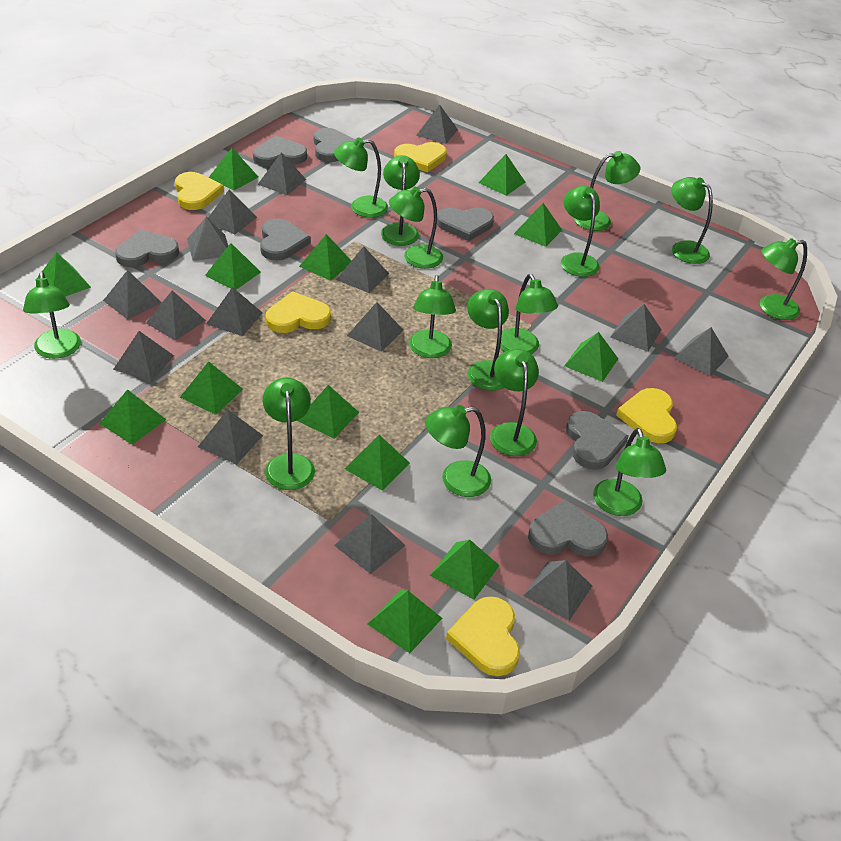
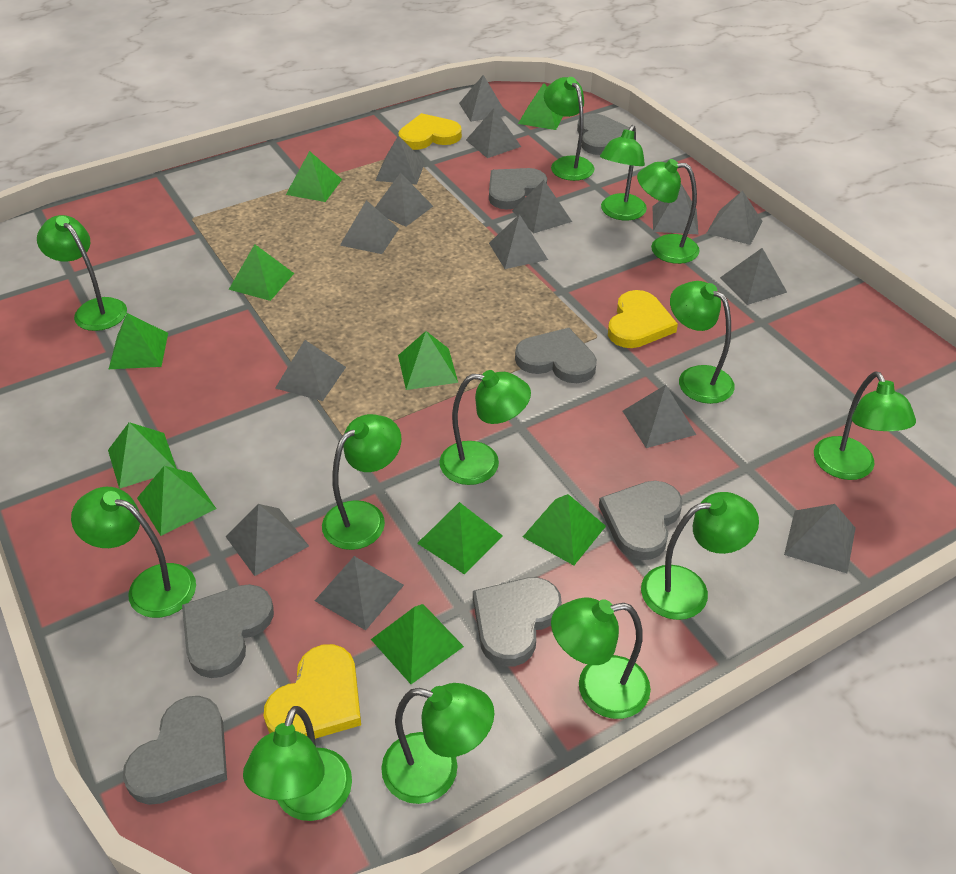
green lamp: 15 -> 13
green pyramid: 13 -> 10
yellow heart: 5 -> 3

